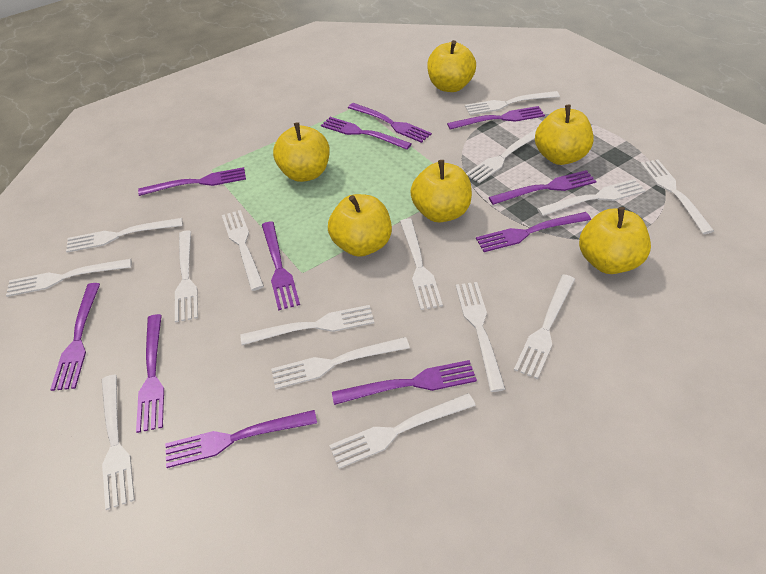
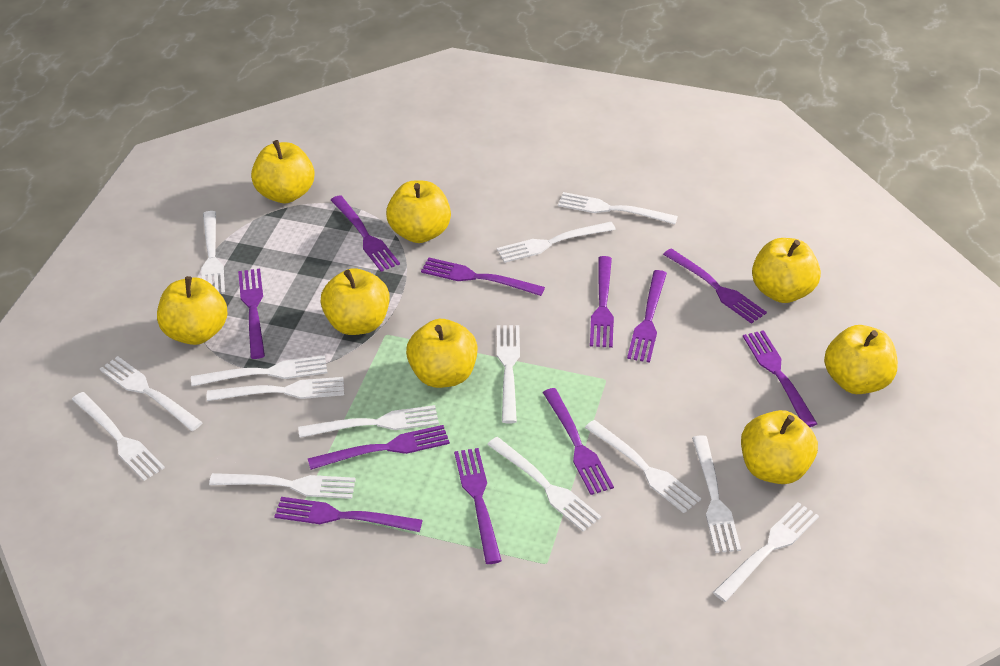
white fork: 15 -> 14
yellow apple: 6 -> 8

